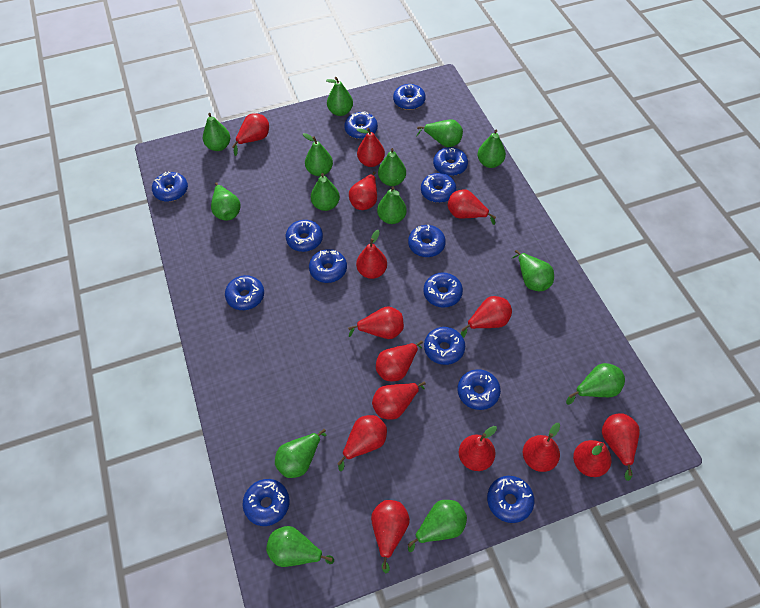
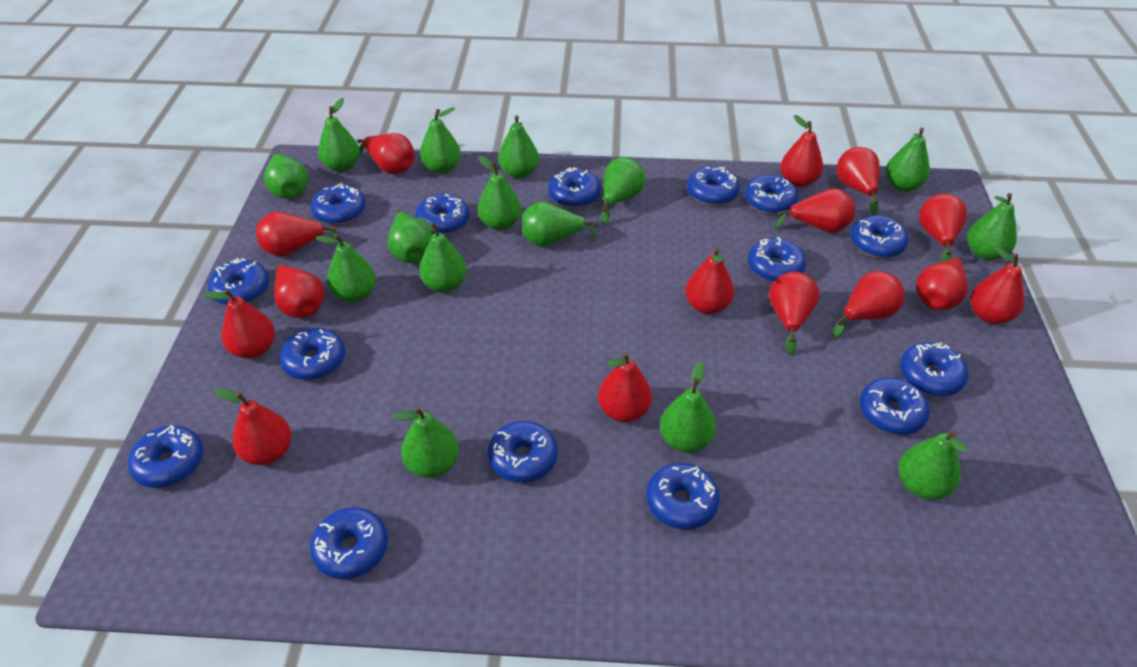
blue donut: 14 -> 15
green pear: 14 -> 15

